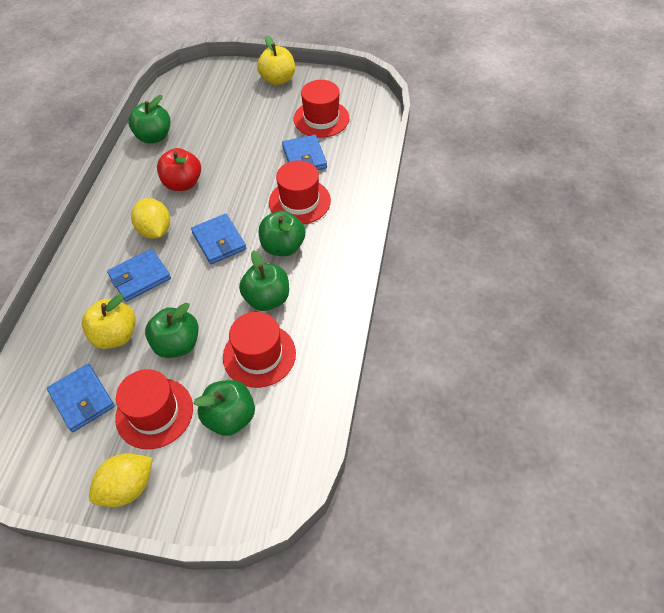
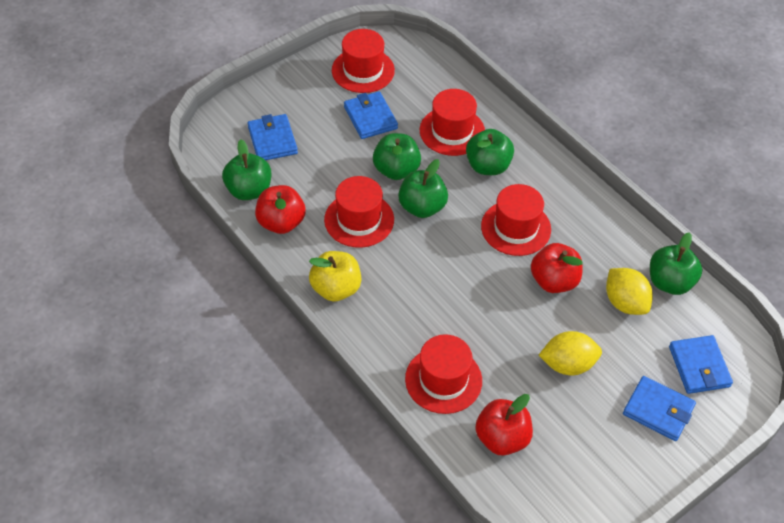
red apple: 1 -> 3
red hat: 4 -> 5
yellow apple: 2 -> 1

